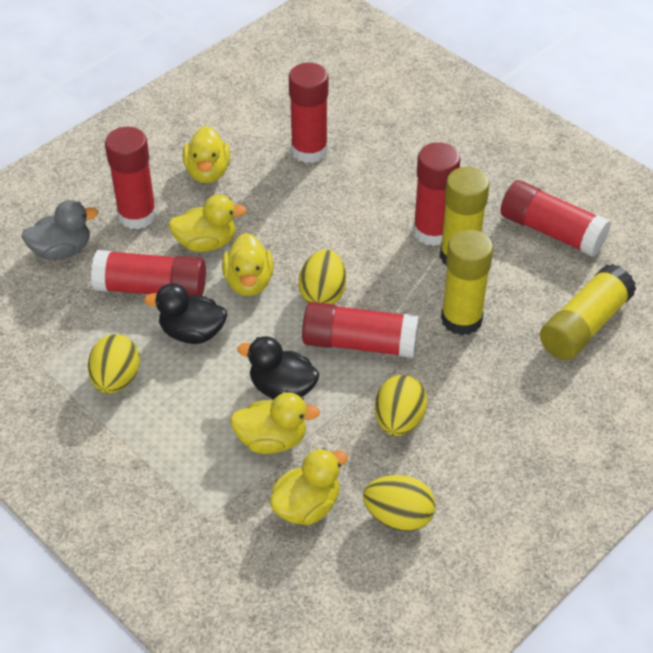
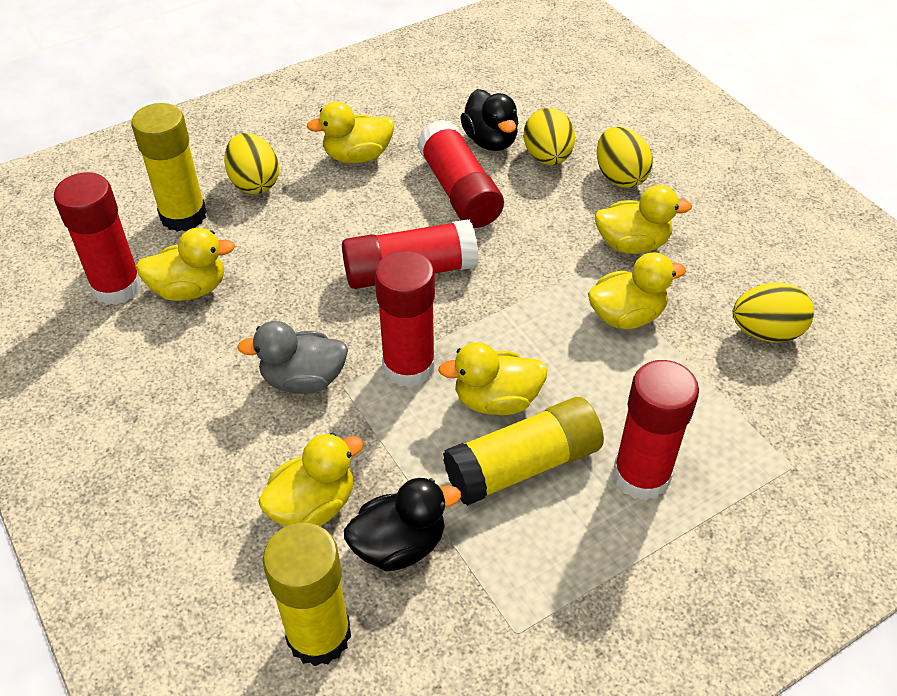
red glue stick: 6 -> 5
yellow duck: 5 -> 6

